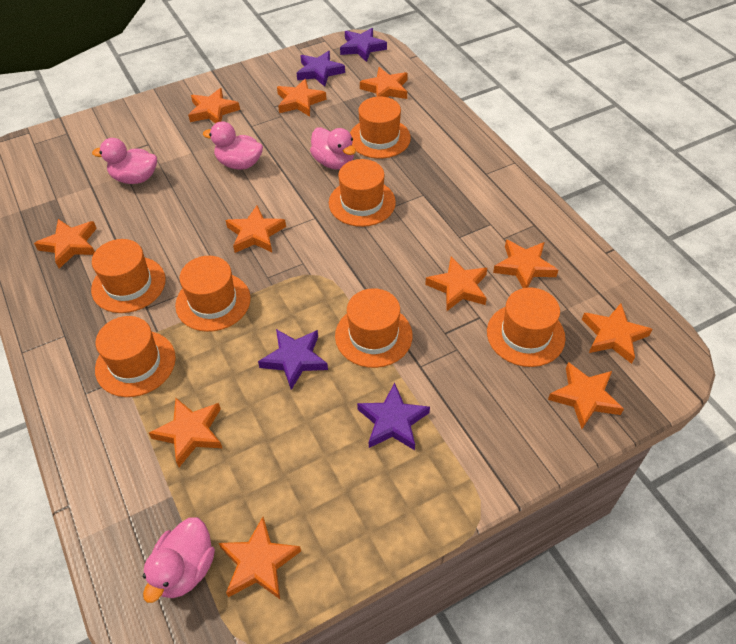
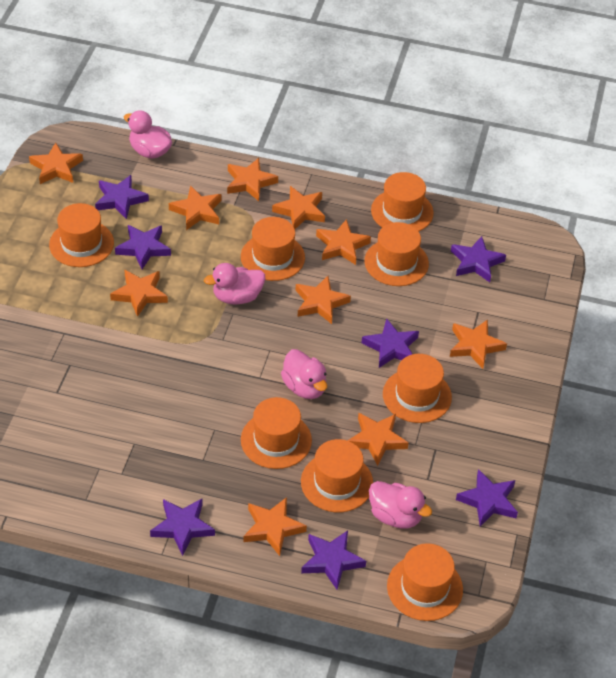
orange hat: 7 -> 8
orange star: 11 -> 10
purple star: 4 -> 7

